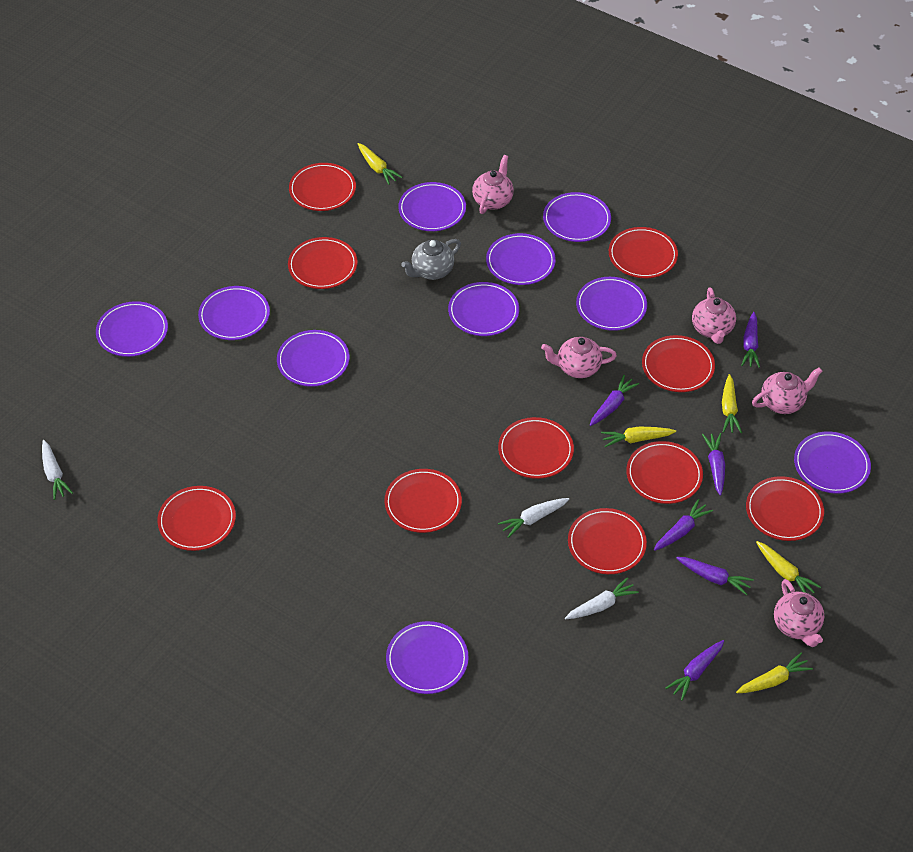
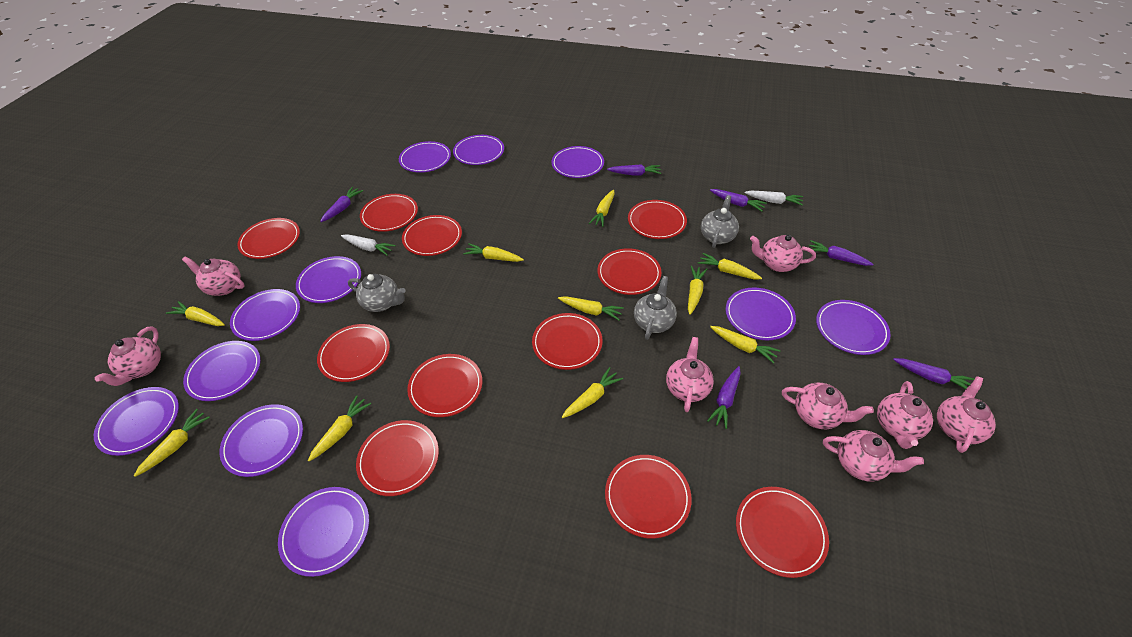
grey teapot: 1 -> 3
pink teapot: 5 -> 8
purple plate: 10 -> 11
red plate: 10 -> 11
white carrot: 3 -> 2
yellow carrot: 5 -> 10

